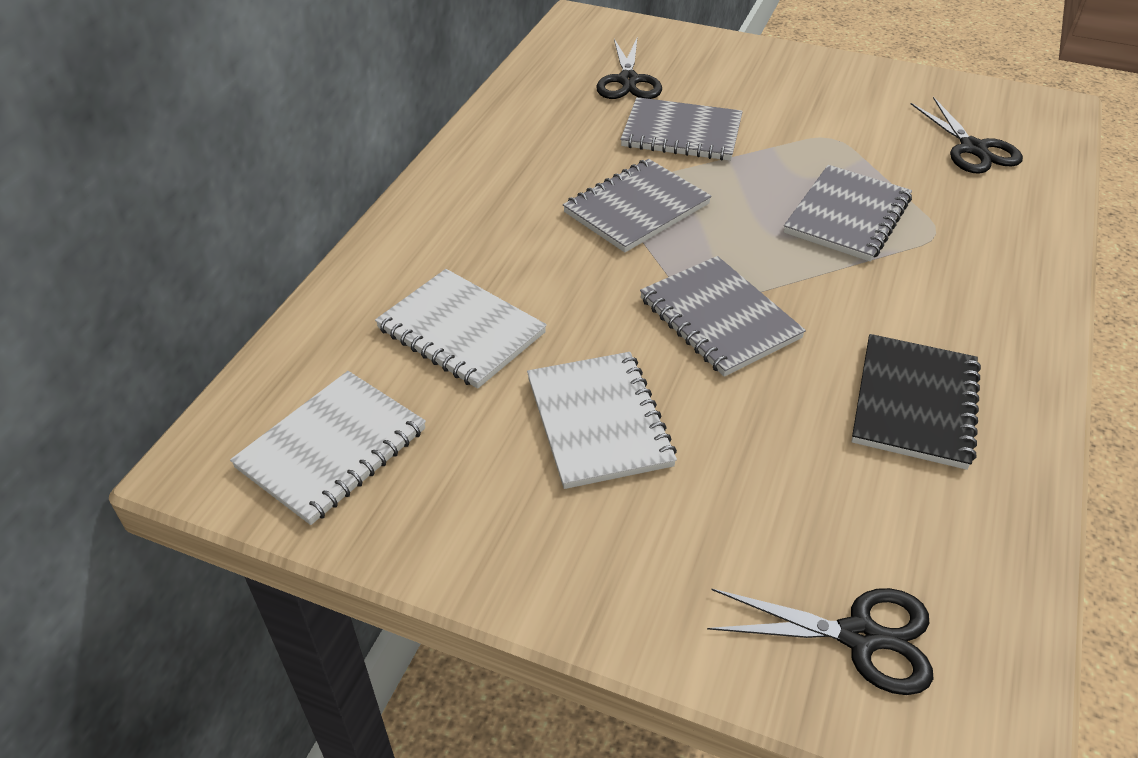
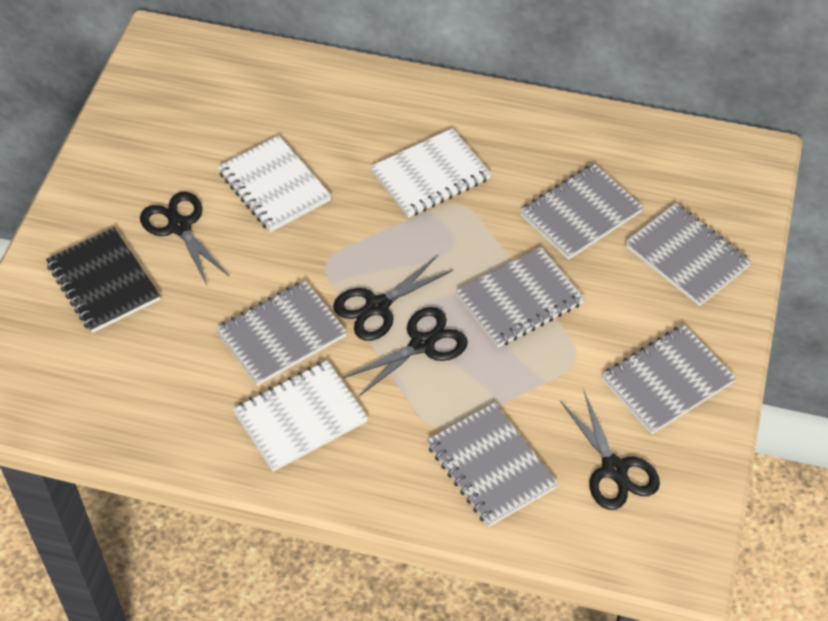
black scissors: 3 -> 4
grey notebook: 4 -> 6

